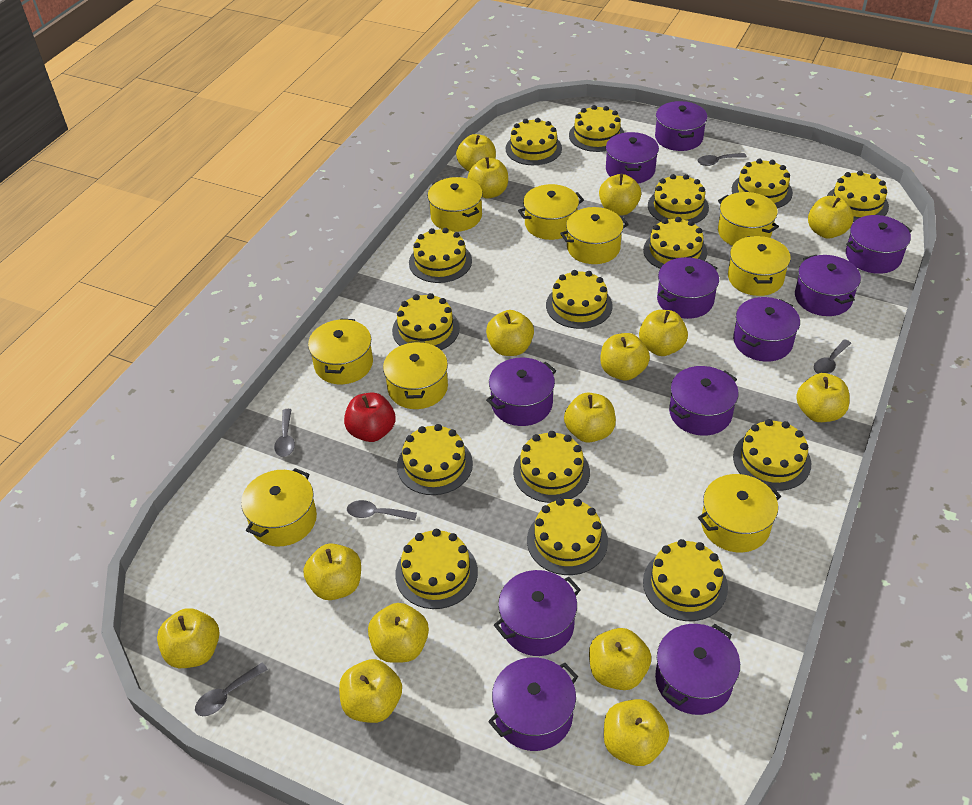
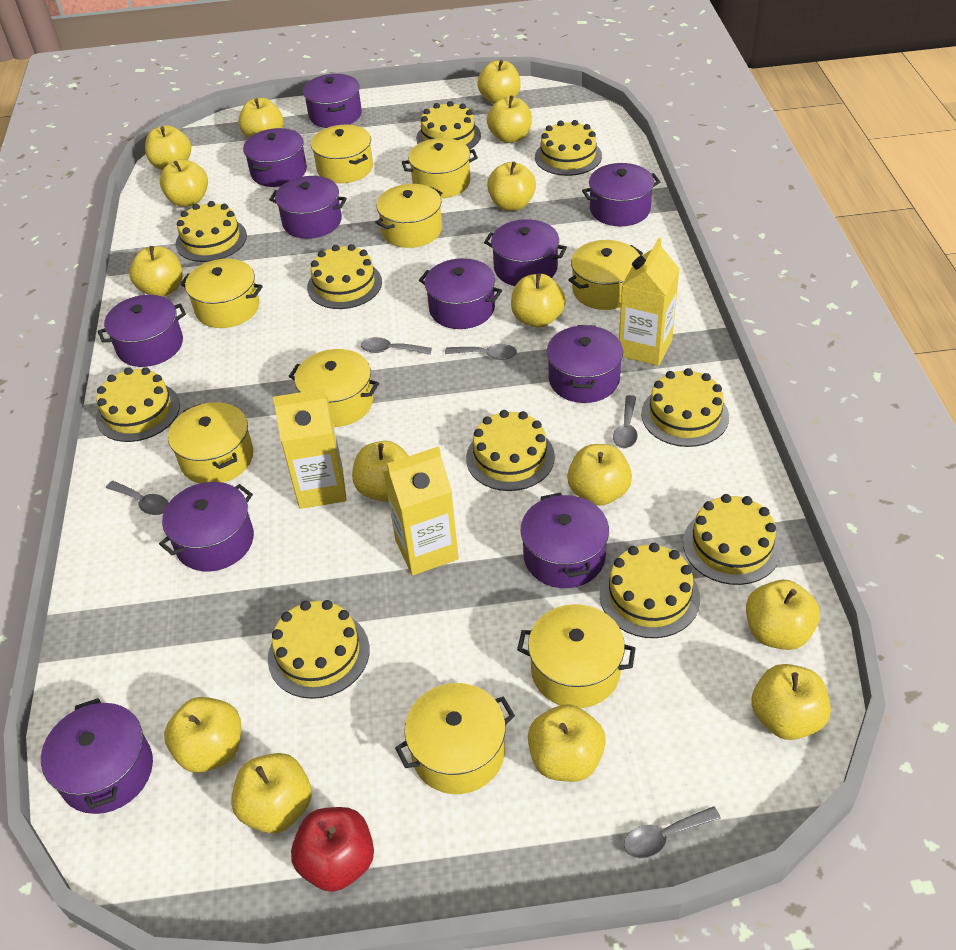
yellow cake: 15 -> 10
yellow carton: 0 -> 3

